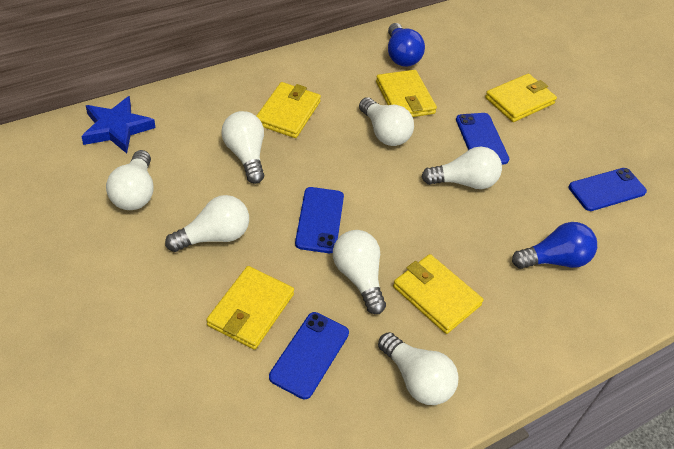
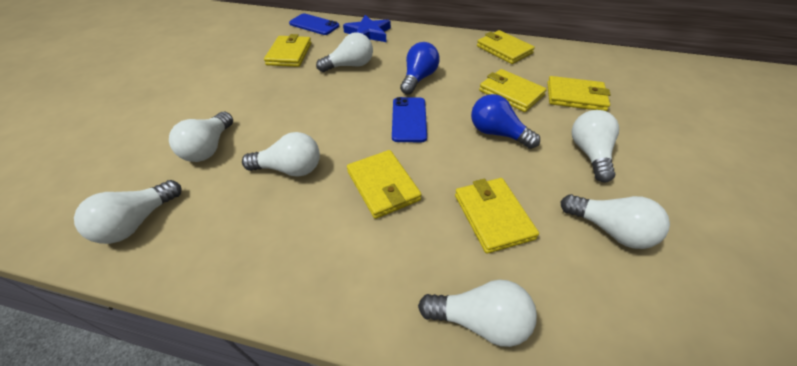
blue phone: 4 -> 2
yellow wallet: 5 -> 6

